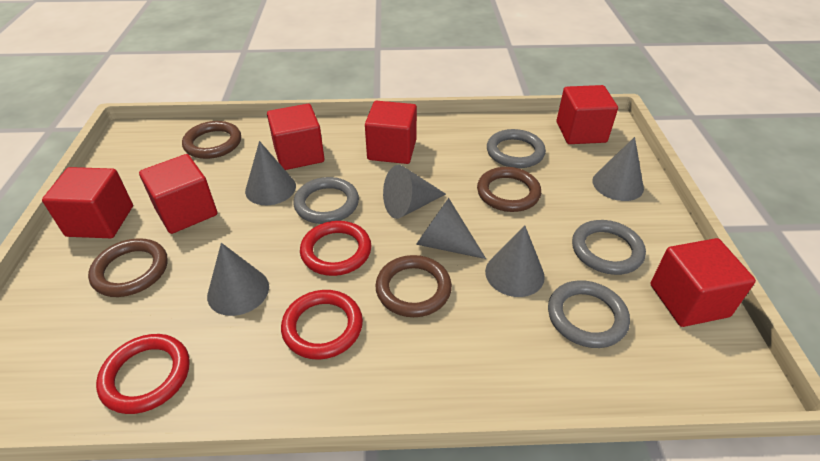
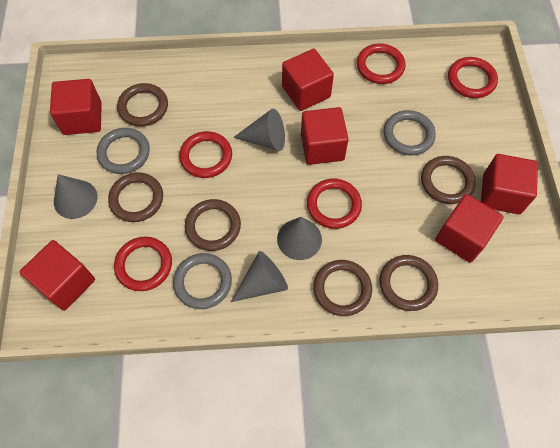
brown ring: 4 -> 6
grey cone: 6 -> 4
grey ring: 4 -> 3
red ring: 3 -> 5

